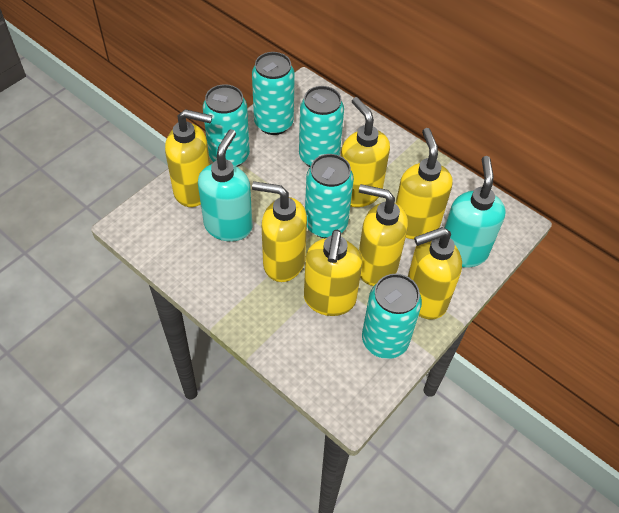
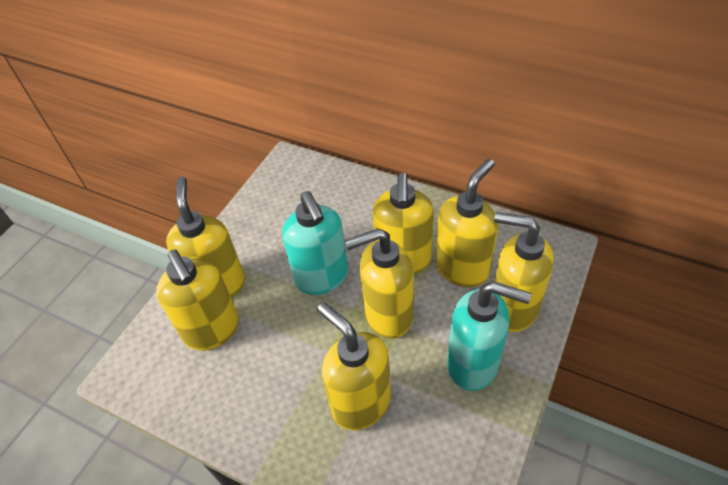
turquoise can: 5 -> 0

